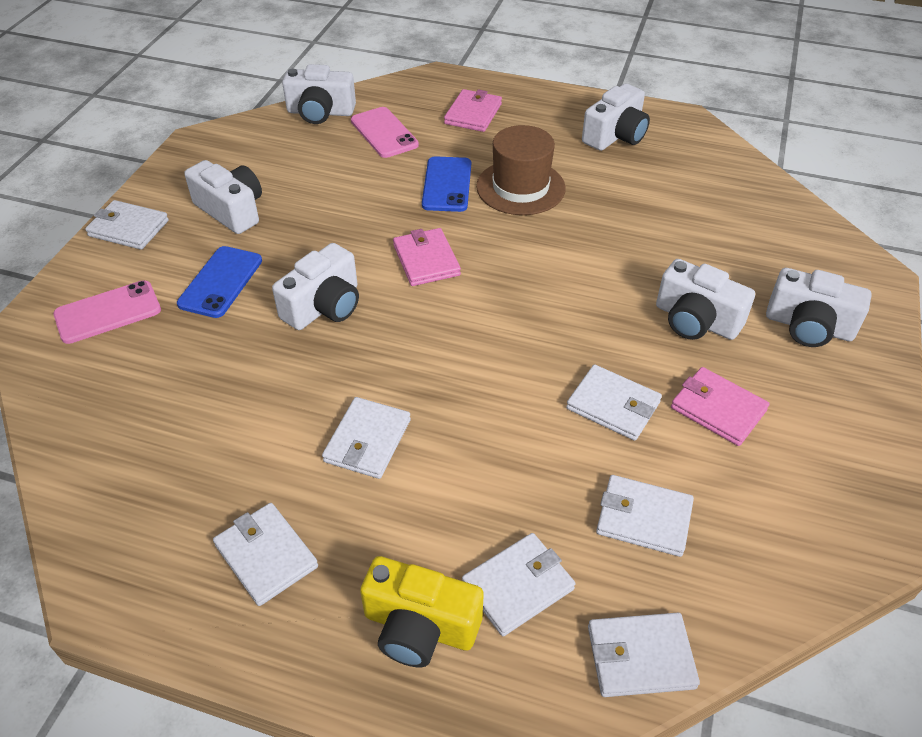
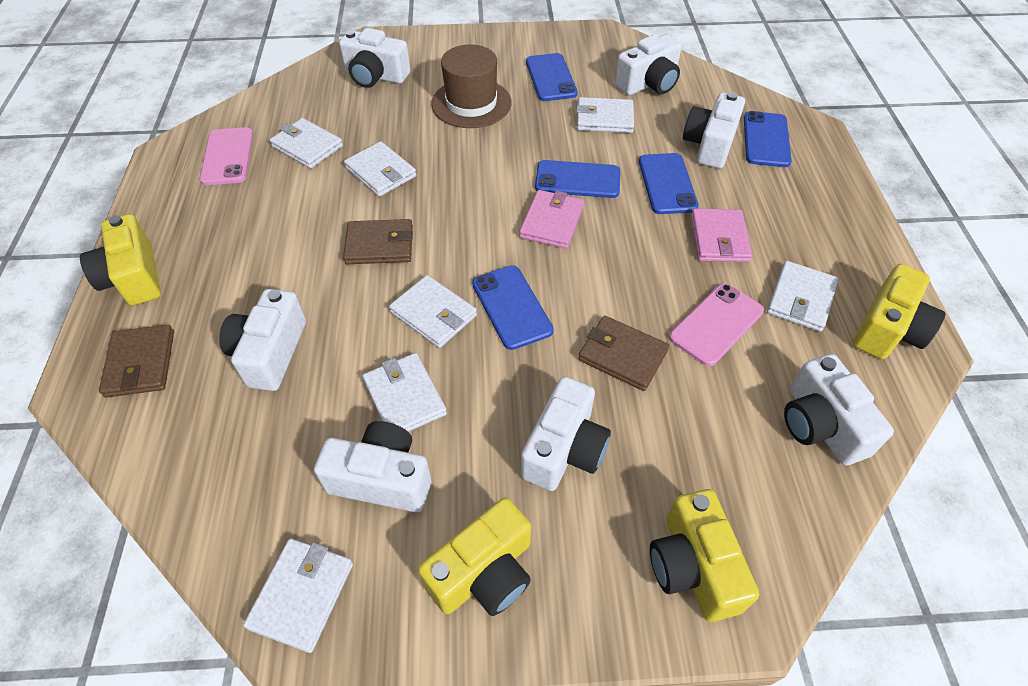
blue phone: 2 -> 5
brown wallet: 0 -> 3
pink wallet: 3 -> 2
white camera: 6 -> 7
yellow camera: 1 -> 4

